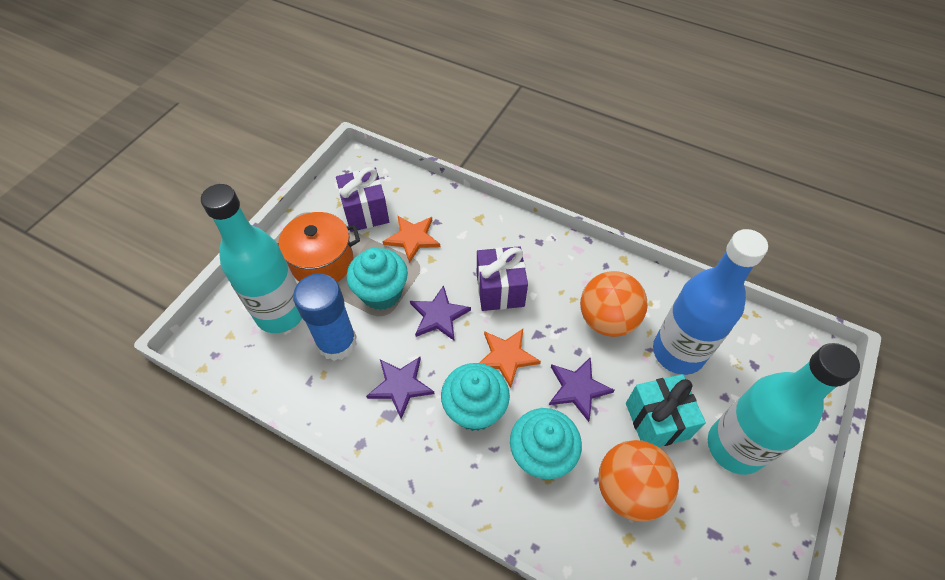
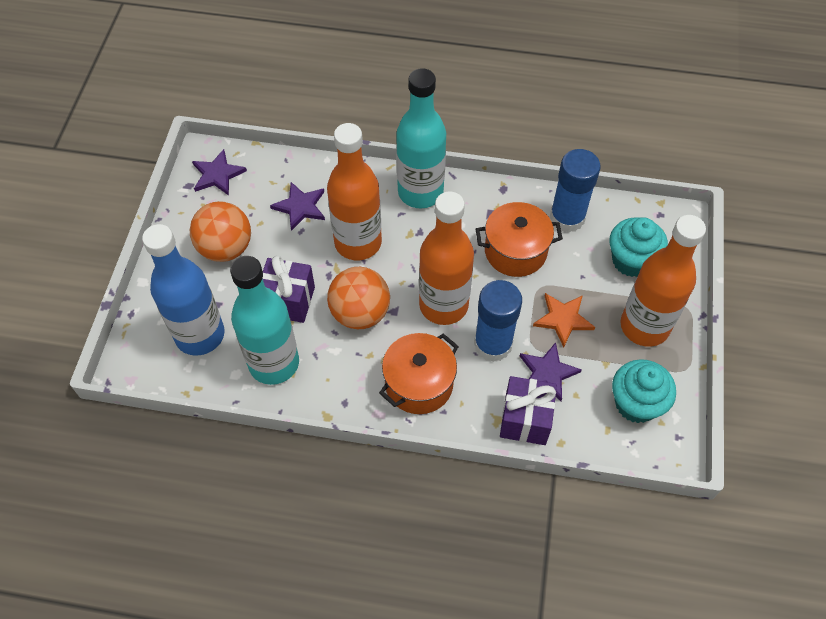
blue glue stick: 1 -> 2
orange bottle: 0 -> 3
orange pot: 1 -> 2
orange star: 2 -> 1
turquoise cupcake: 3 -> 2
turquoise gift: 1 -> 0

